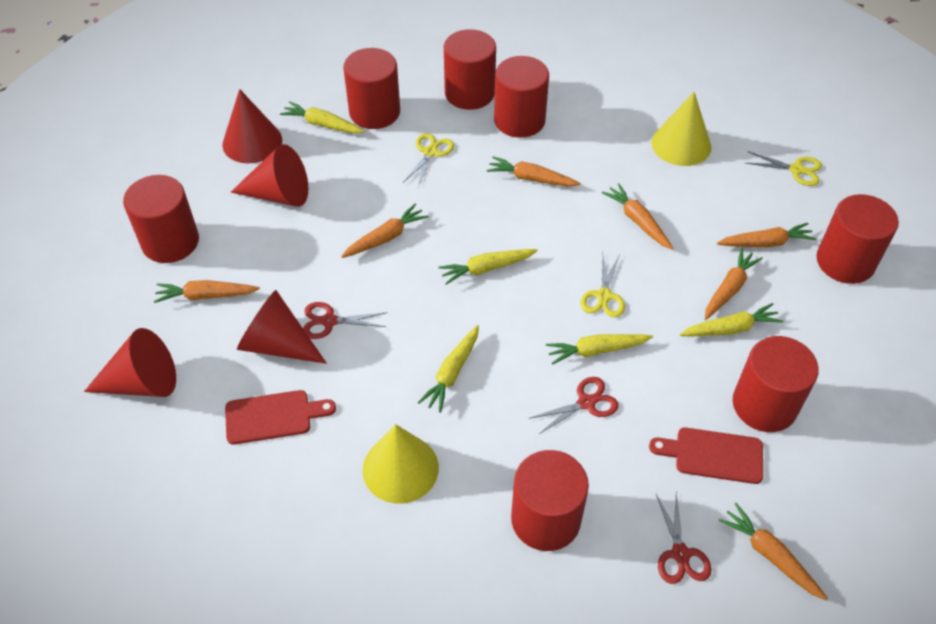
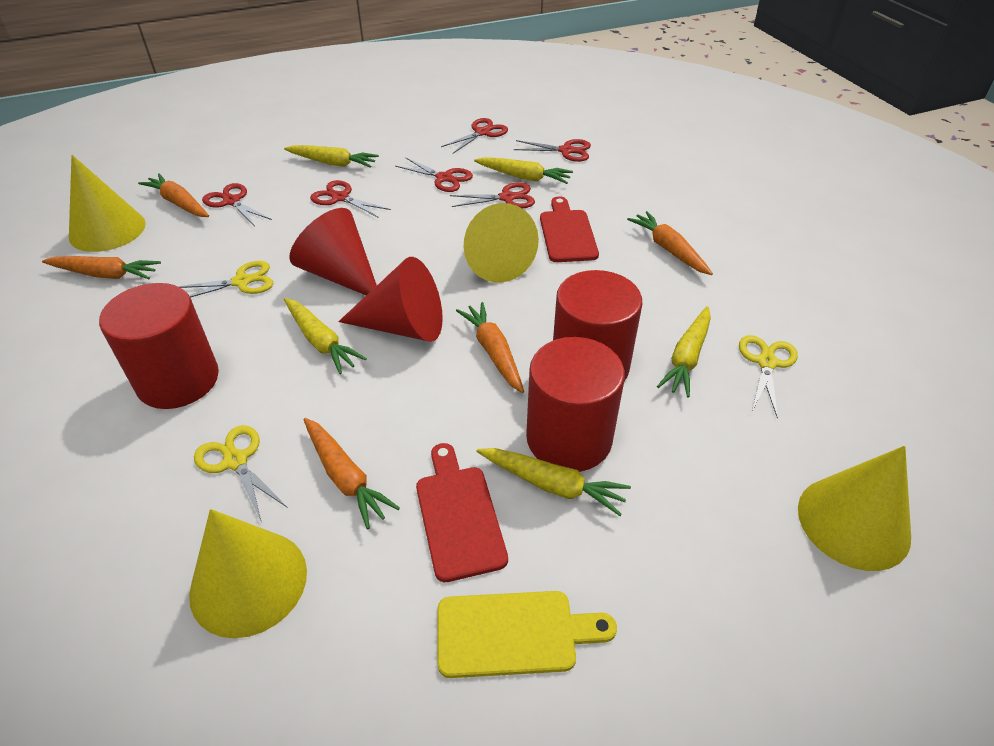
orange carrot: 7 -> 5
red cone: 4 -> 2
red cylinder: 7 -> 3
red scissors: 3 -> 6
yellow cone: 2 -> 4
yellow cutting board: 0 -> 1

